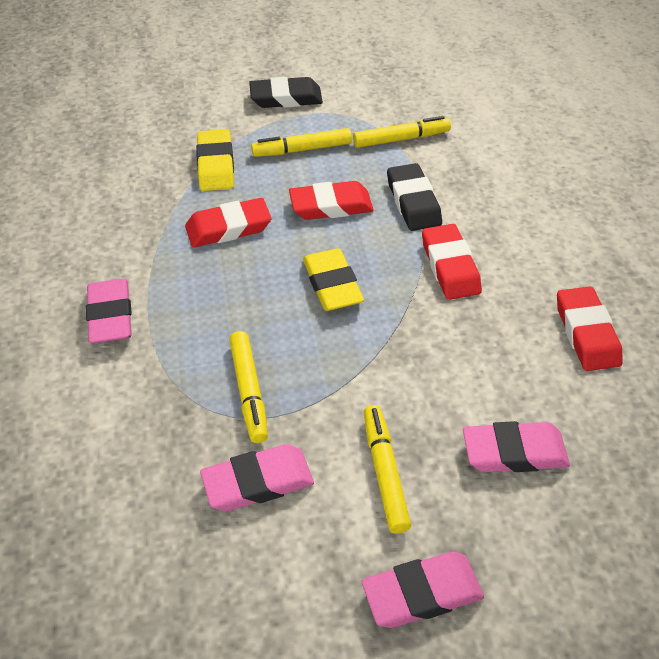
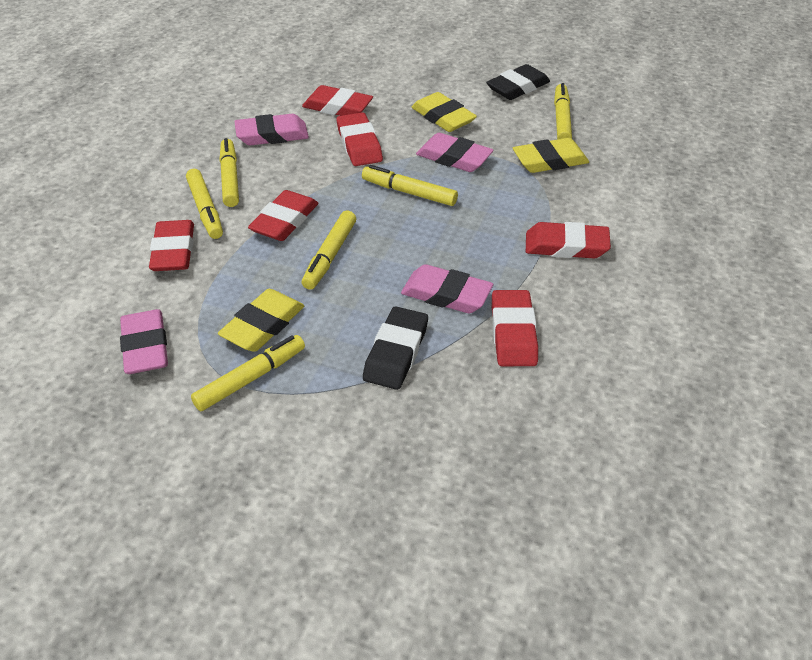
red eraser: 4 -> 6
yellow eraser: 2 -> 3
yellow marker: 4 -> 6

